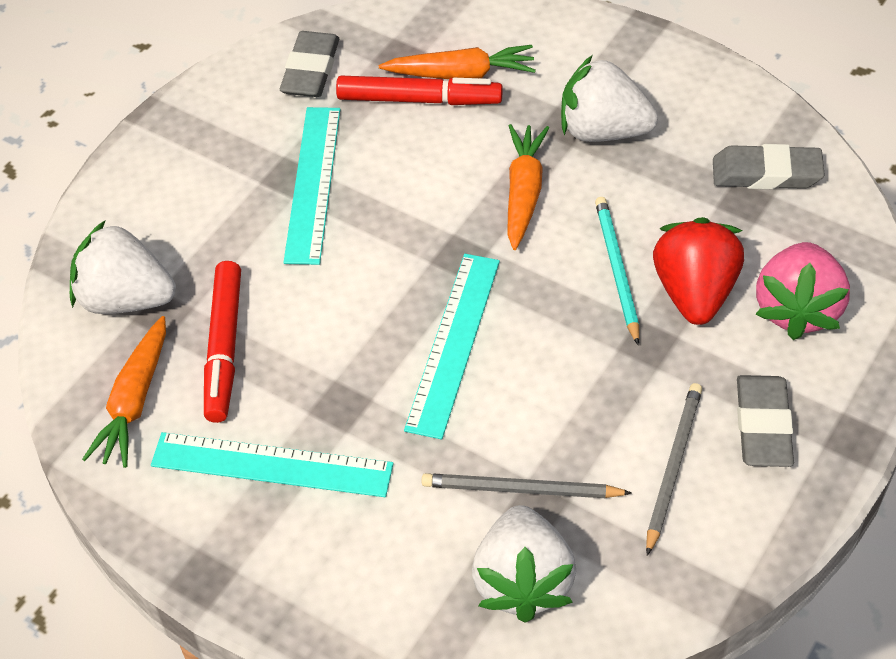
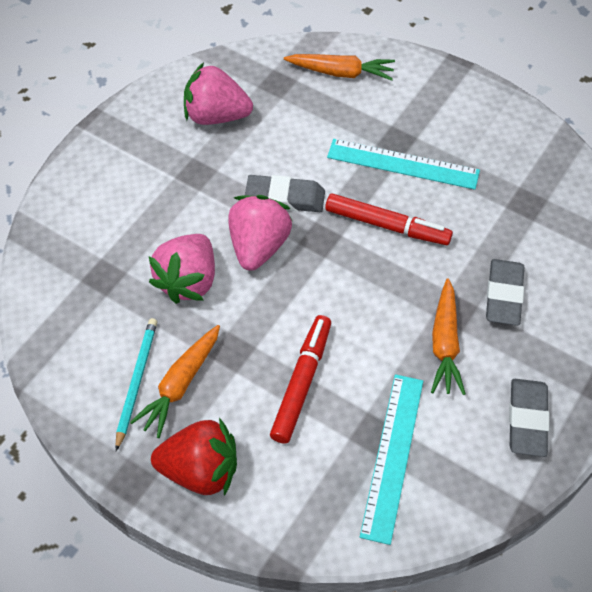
grey pencil: 2 -> 0
pink strawberry: 1 -> 3
turquoise ruler: 3 -> 2
white strawberry: 3 -> 0

